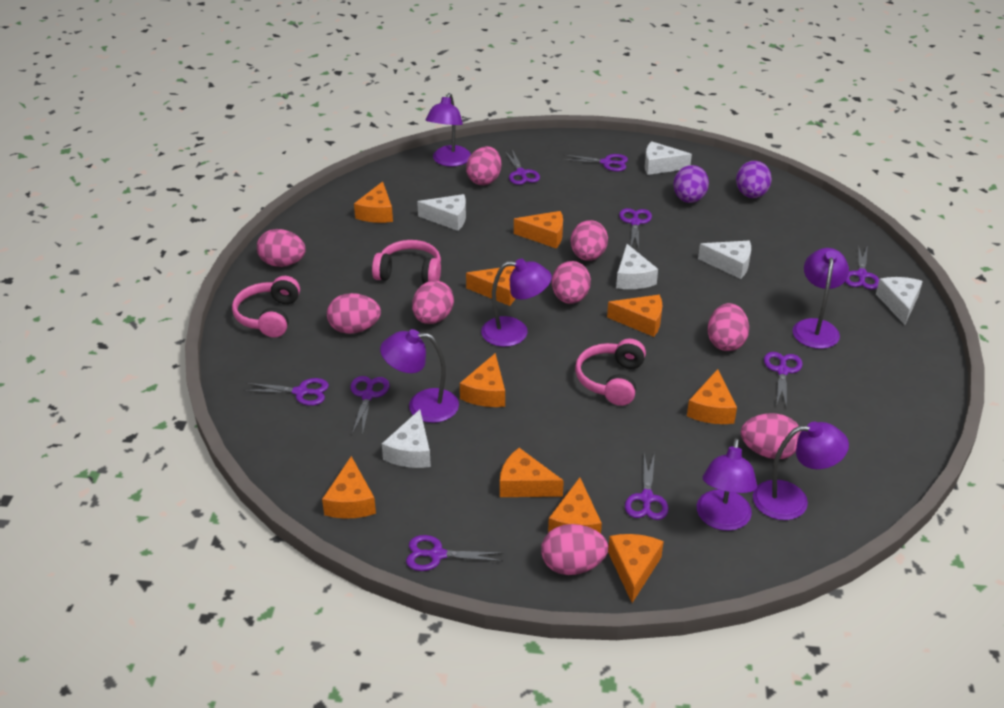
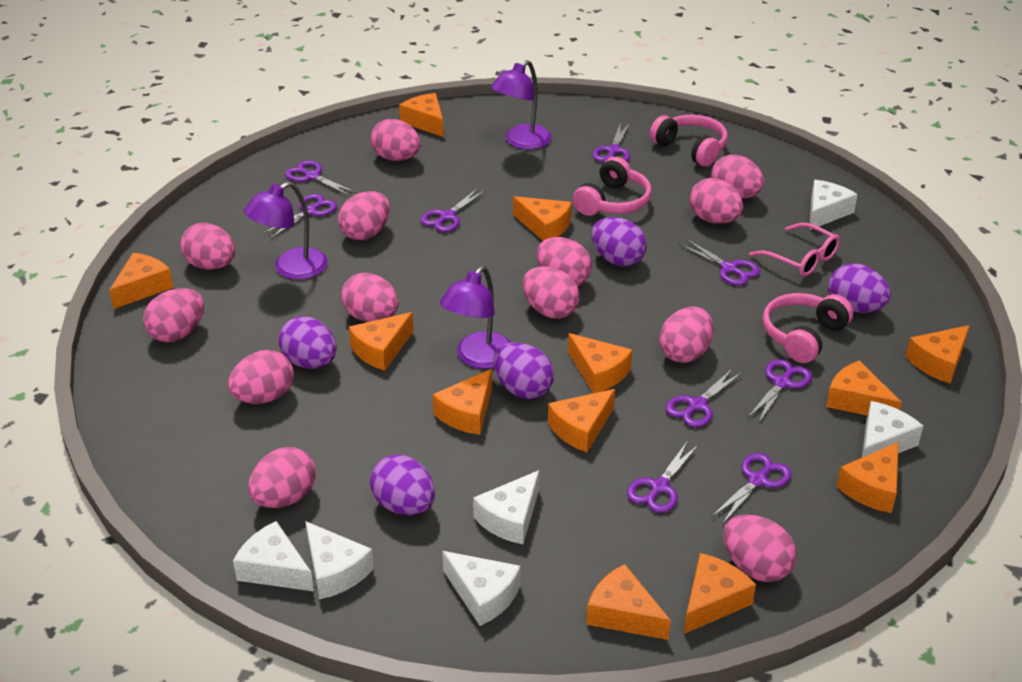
orange cheese: 10 -> 12
pink egg: 9 -> 13
pink glasses: 0 -> 1
purple egg: 2 -> 5
purple lamp: 6 -> 3

